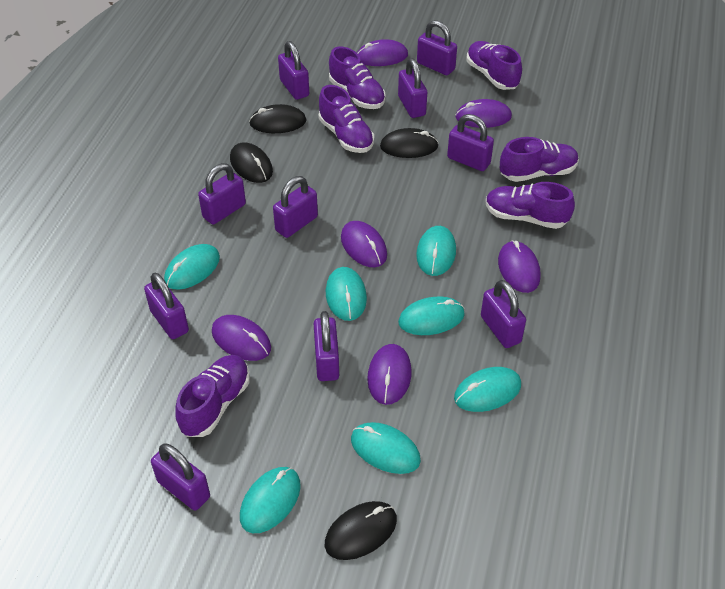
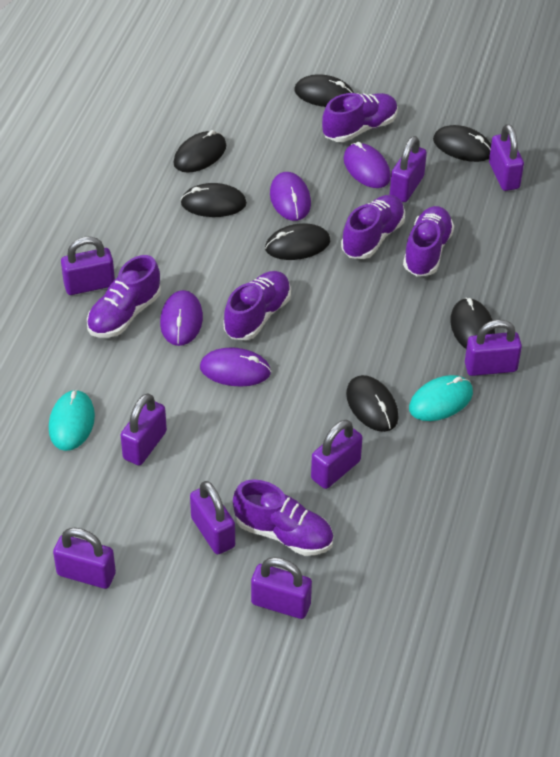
black mouse: 4 -> 7
purple mouse: 6 -> 4
purple padlock: 10 -> 9
turquoise mouse: 7 -> 2

